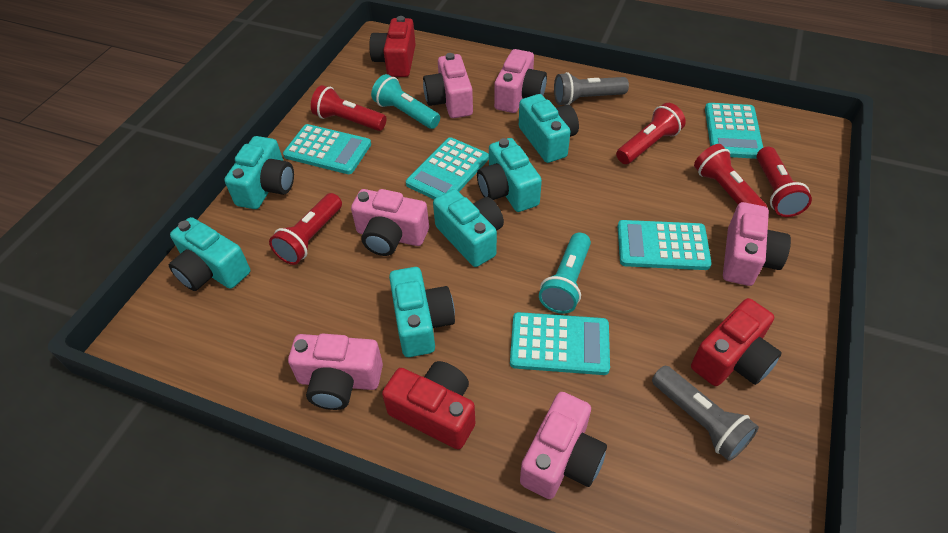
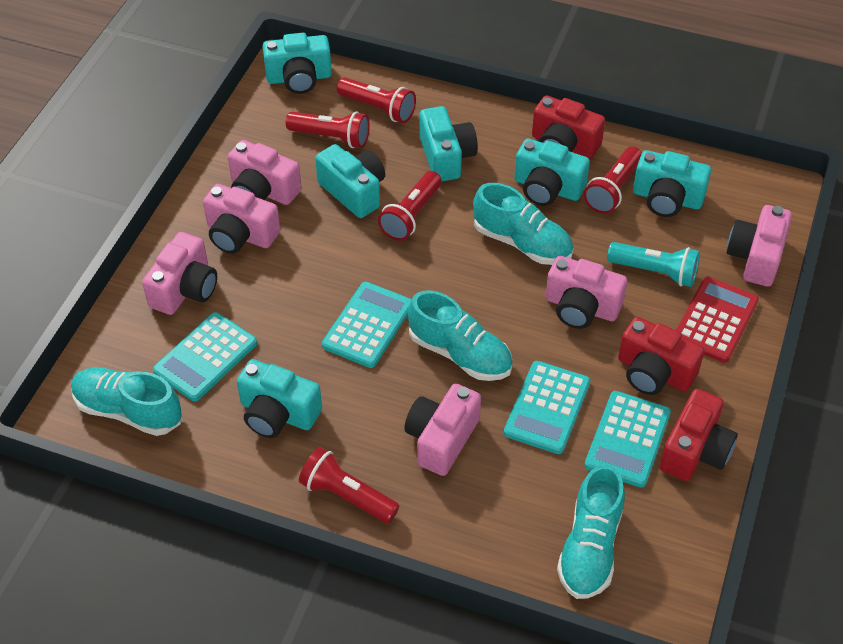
grey flashlight: 2 -> 0
red calculator: 0 -> 1
turquoise calculator: 5 -> 4
turquoise flashlight: 2 -> 1
turquoise shoe: 0 -> 4

